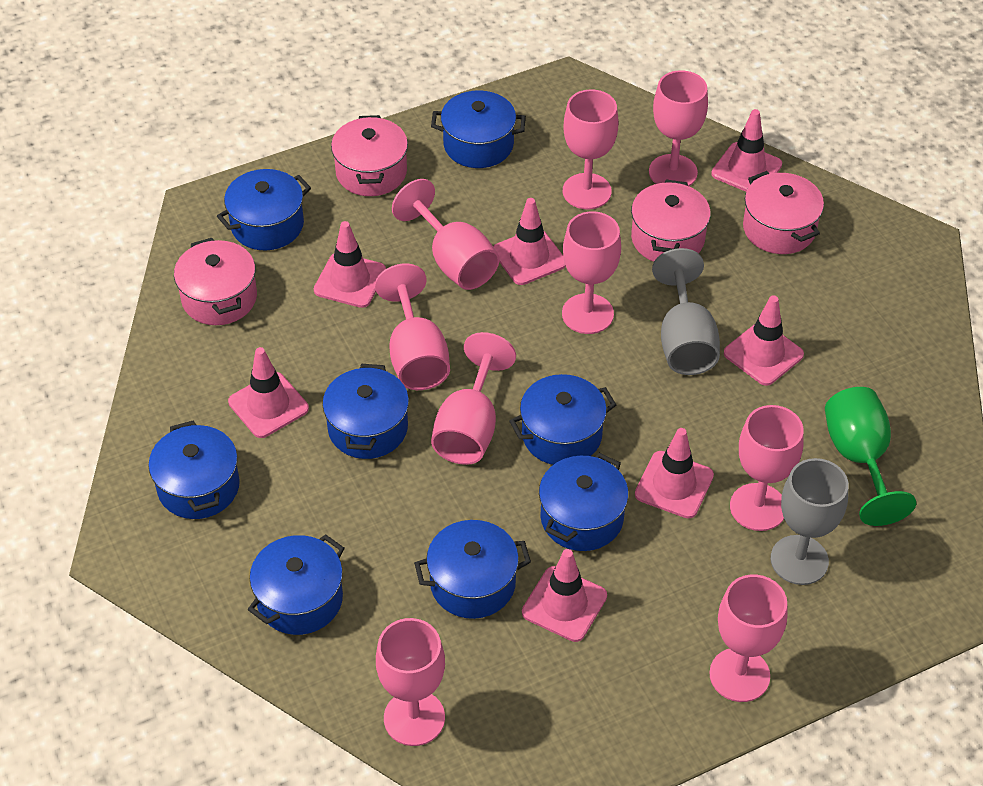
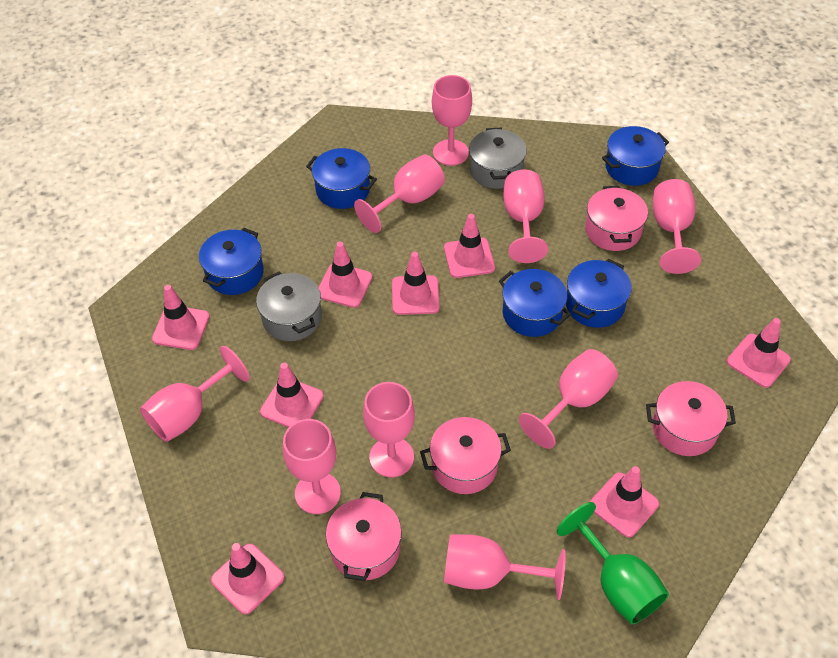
blue pot: 8 -> 5
grey goblet: 2 -> 0
grey pot: 0 -> 2
pink traffic cone: 7 -> 8

